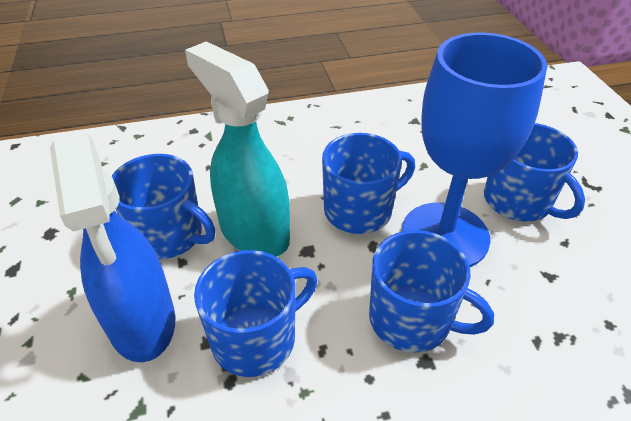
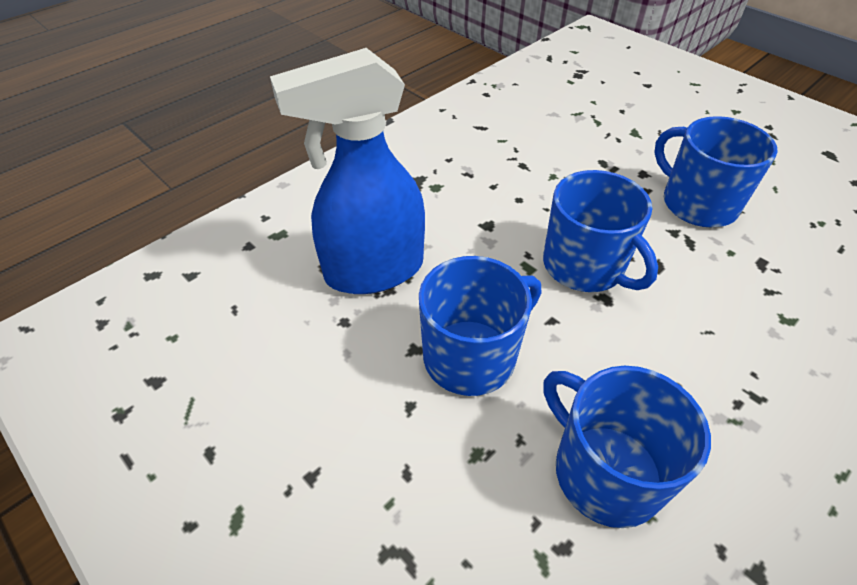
blue goblet: 1 -> 0
blue mug: 5 -> 4
turquoise spray bottle: 1 -> 0

